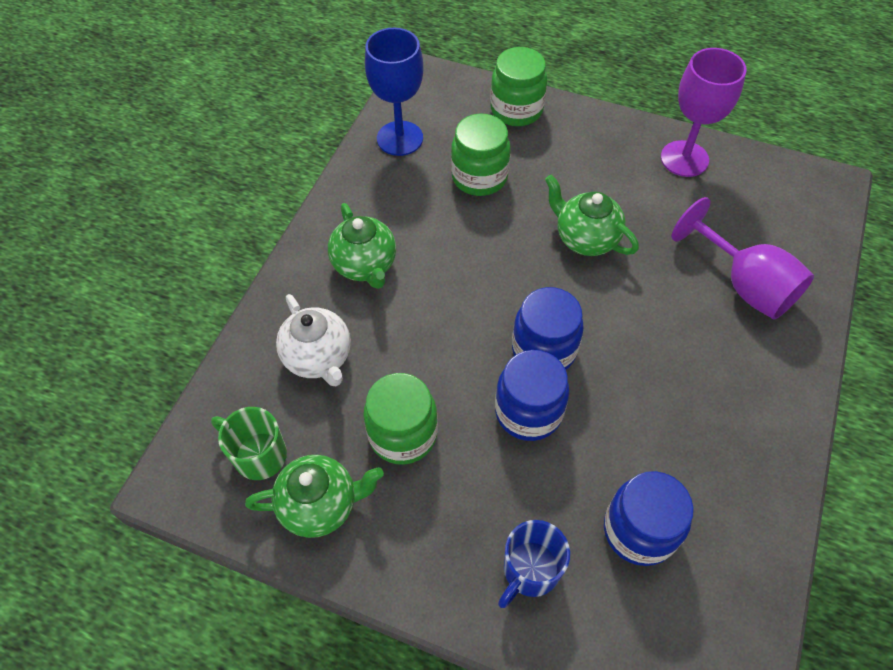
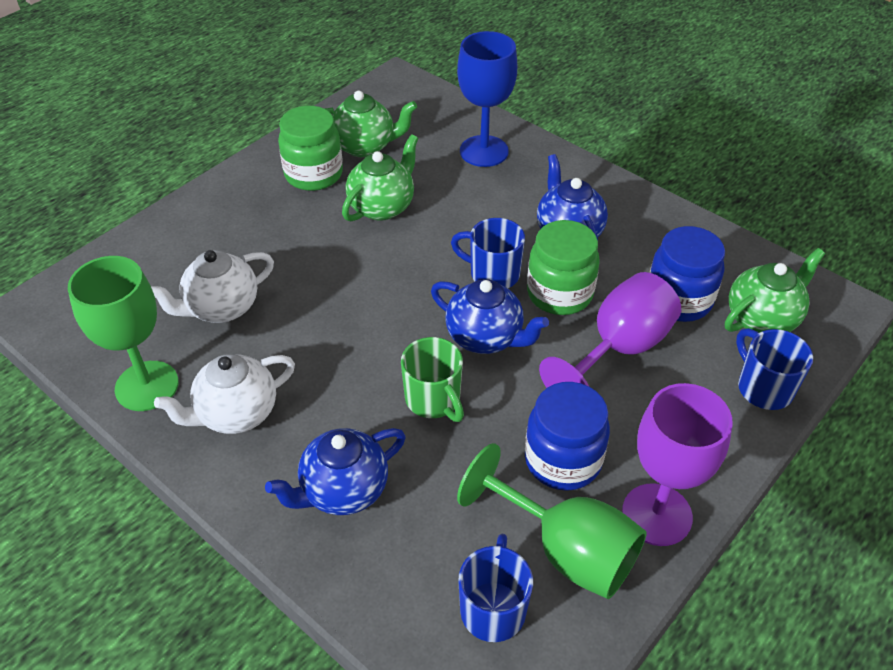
blue jar: 3 -> 2
blue mug: 1 -> 3
blue teapot: 0 -> 3
green goblet: 0 -> 2
green jar: 3 -> 2
white teapot: 1 -> 2

